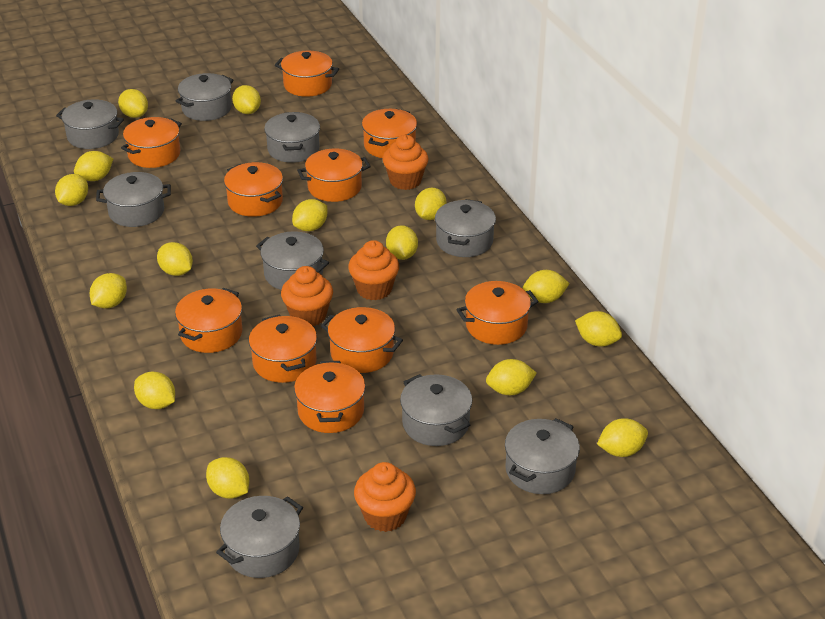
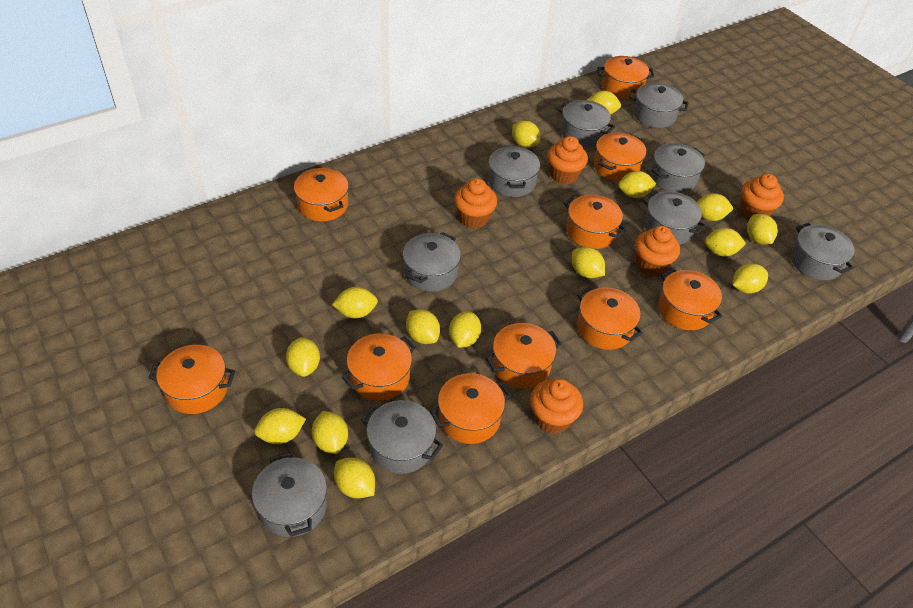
orange cupcake: 4 -> 5

